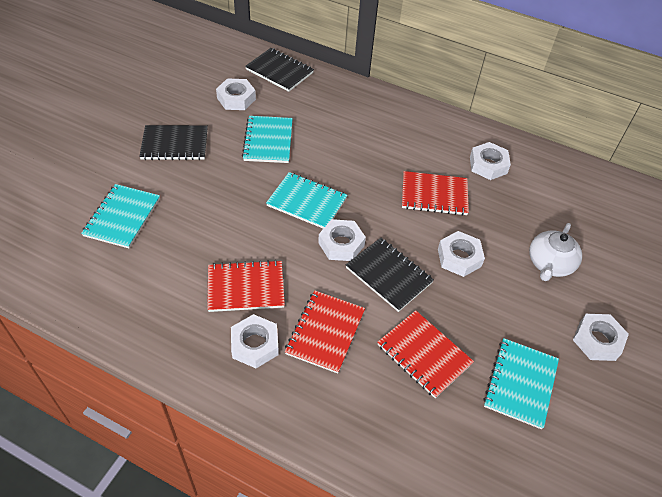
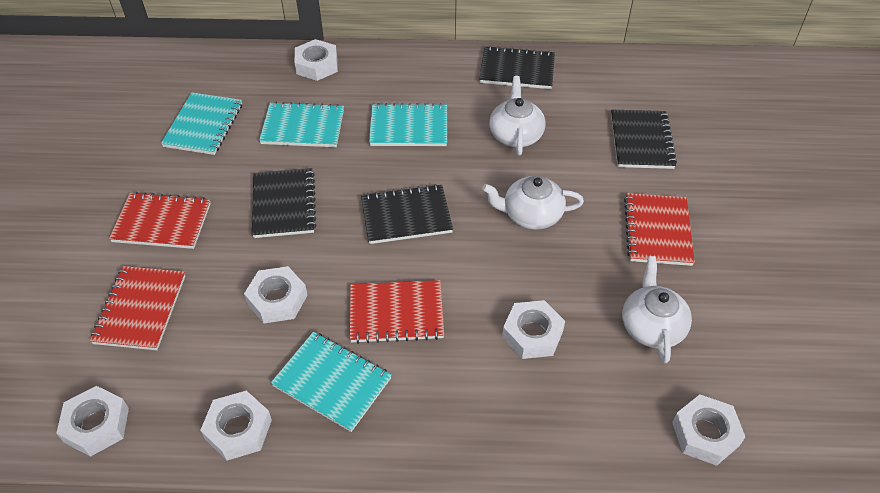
black notebook: 3 -> 4
white teapot: 1 -> 3

